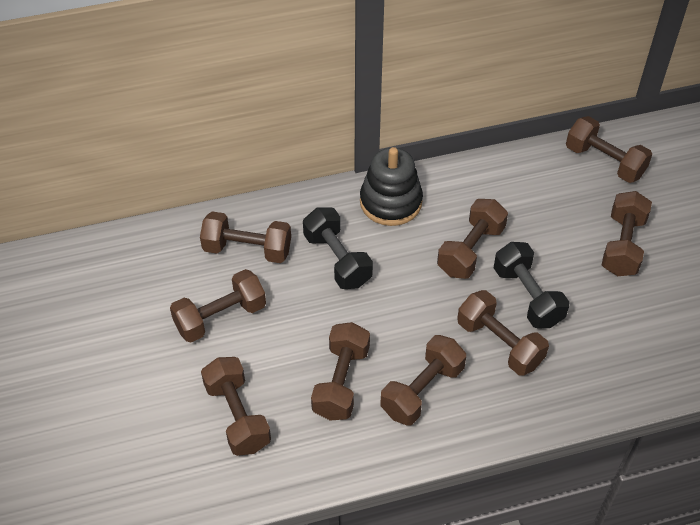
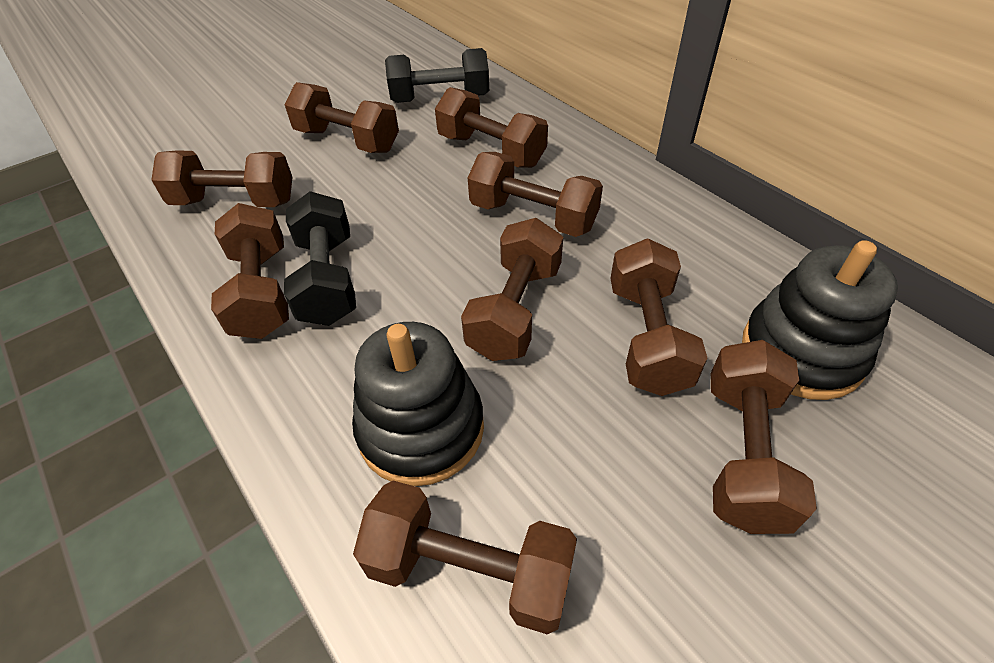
black stacking toy: 1 -> 2

